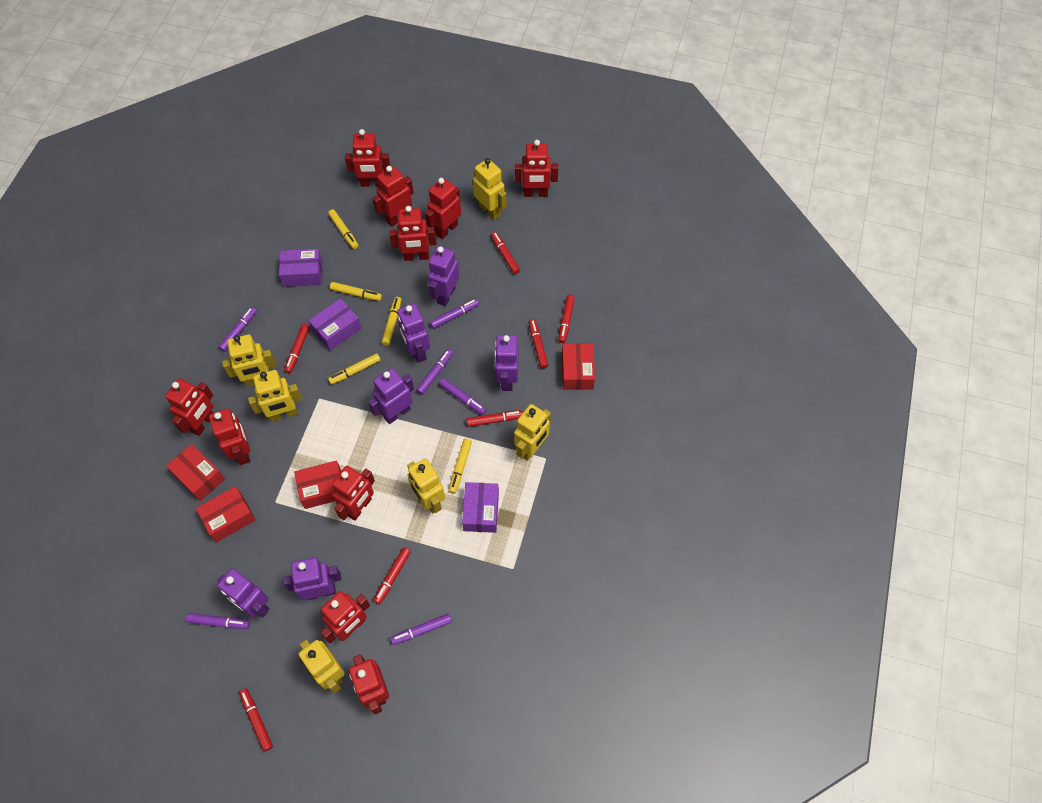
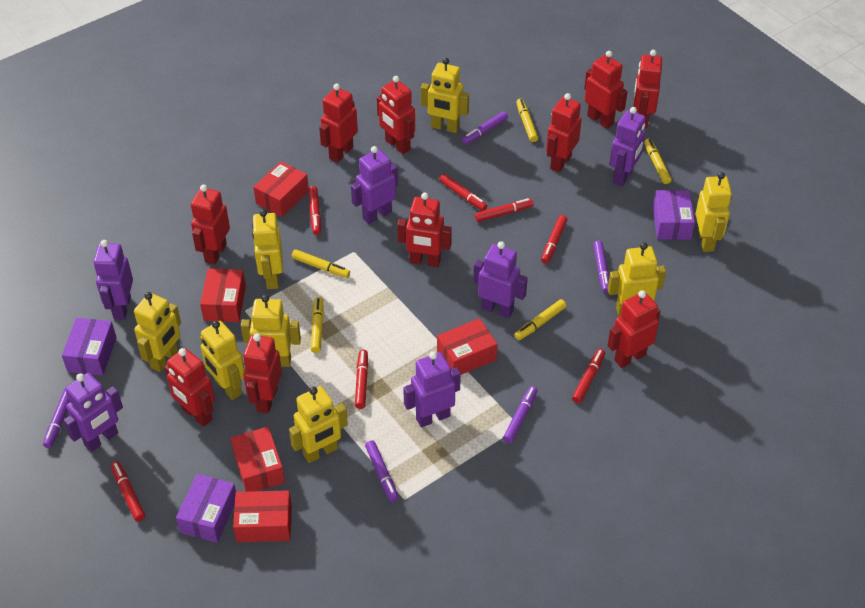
purple marker: 6 -> 5
red box: 4 -> 5
yellow robot: 6 -> 8

